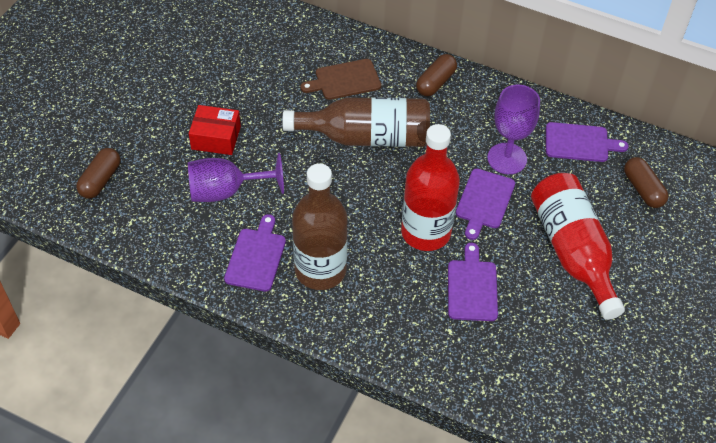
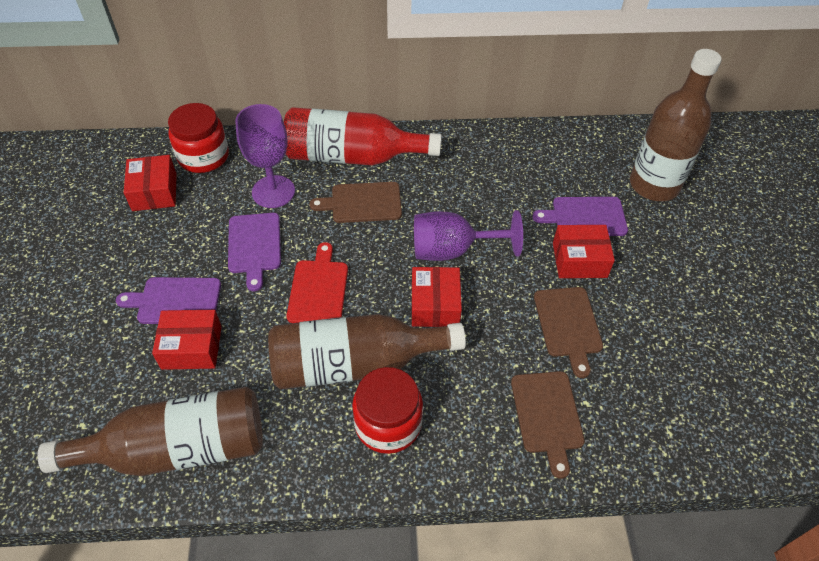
brown bottle: 2 -> 3
brown capsule: 3 -> 0
brown cutting board: 1 -> 3
purple cutting board: 4 -> 3
red bottle: 2 -> 1
red box: 1 -> 4
red cutting board: 0 -> 1
red jar: 0 -> 2

